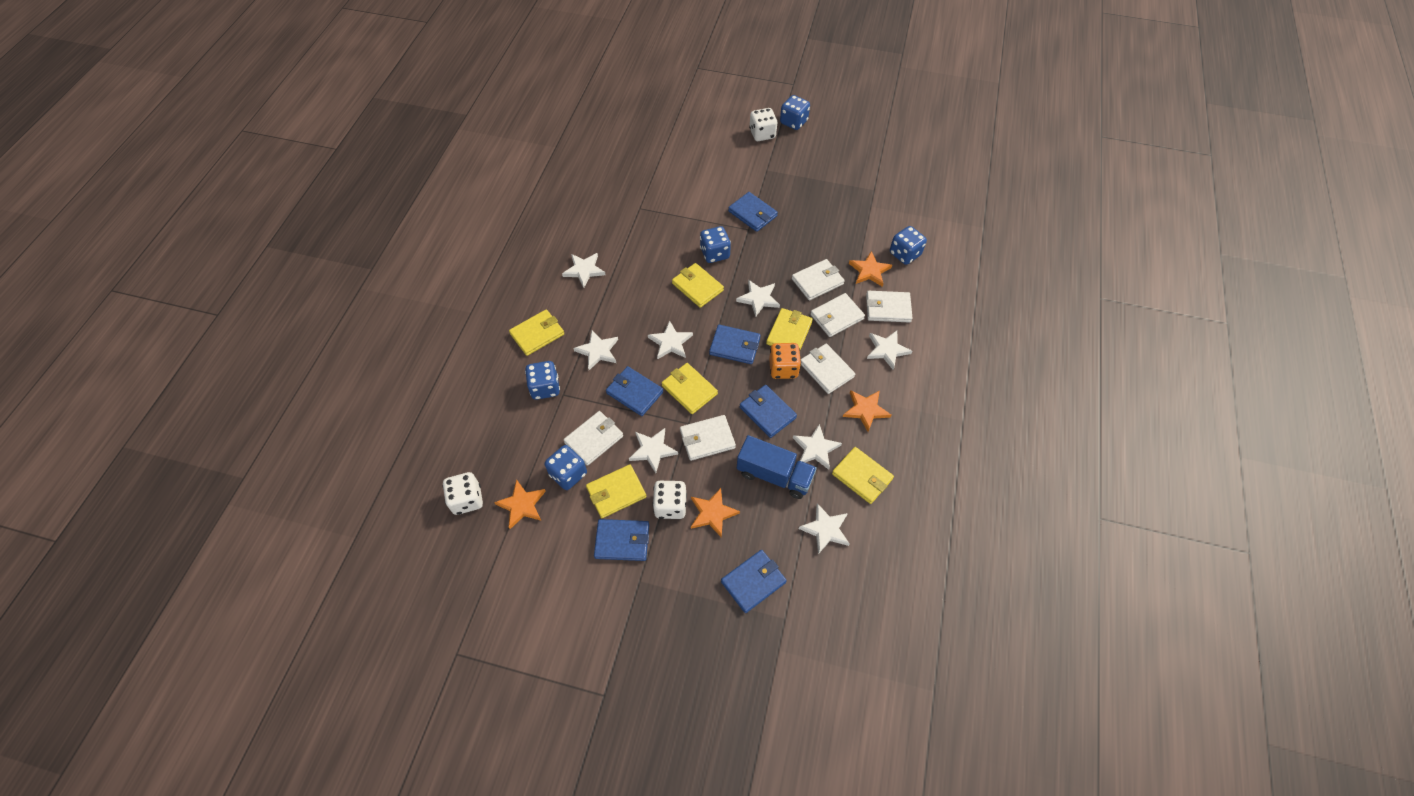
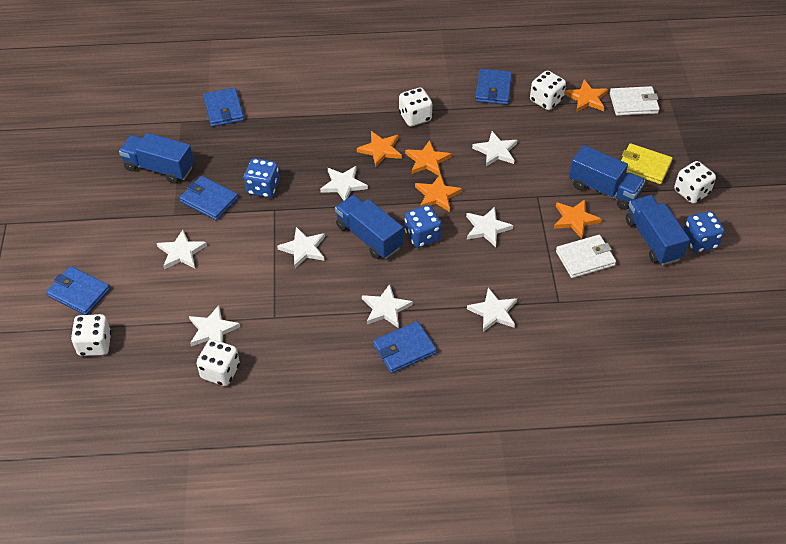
blue dice: 5 -> 3
blue truck: 1 -> 4
blue wallet: 6 -> 5
orange dice: 1 -> 0
orange star: 4 -> 5
white dice: 3 -> 5
white wallet: 6 -> 2
yellow wallet: 6 -> 1

